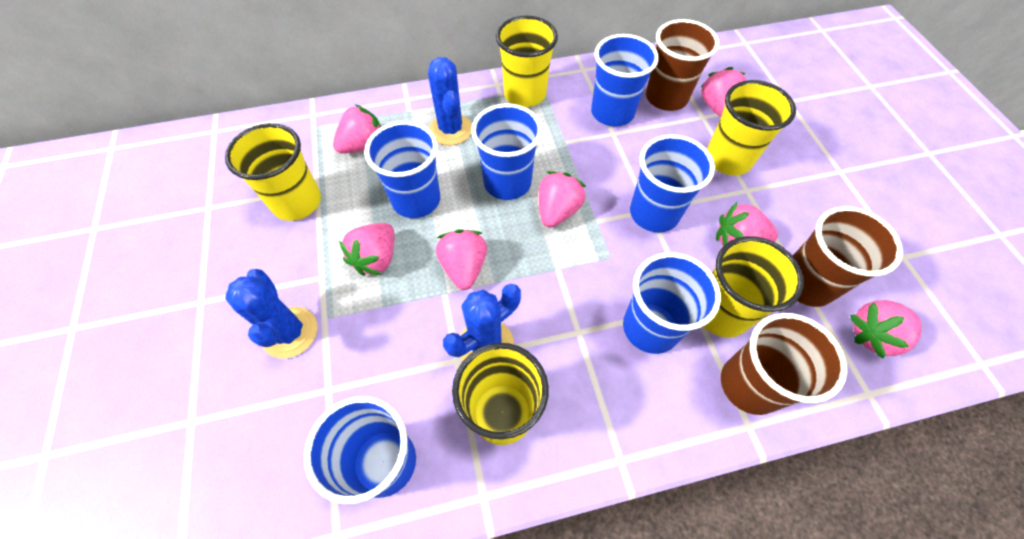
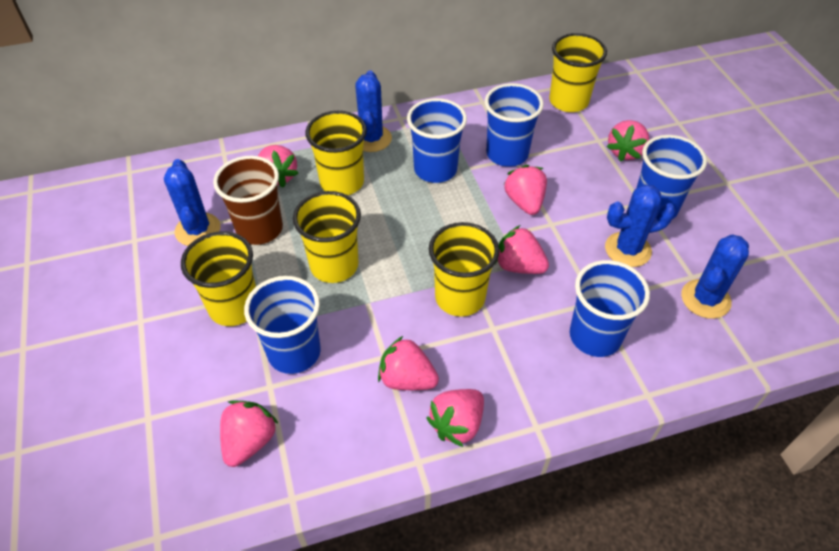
blue cactus: 3 -> 4
blue cup: 6 -> 5
brown cup: 3 -> 1

